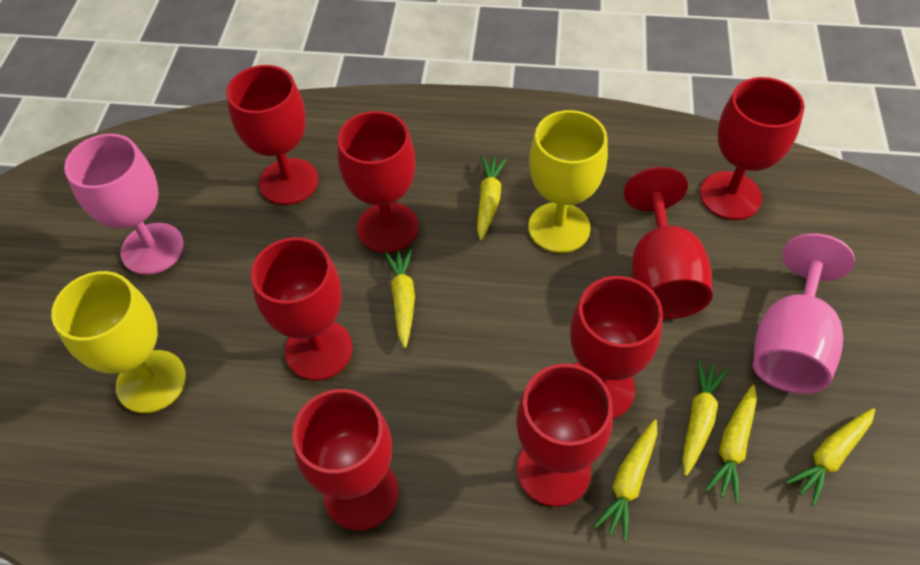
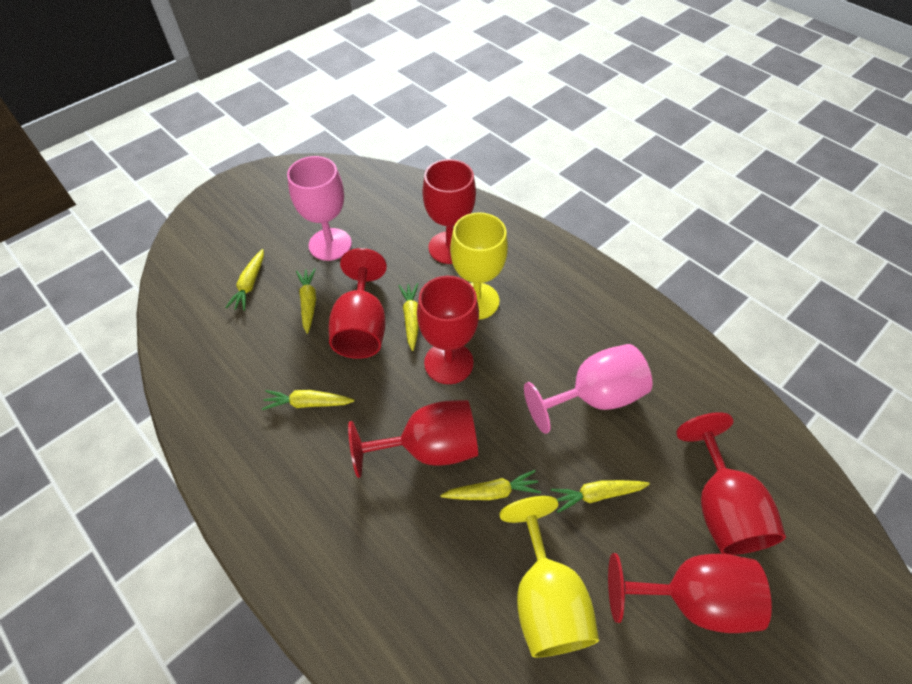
red goblet: 8 -> 6

